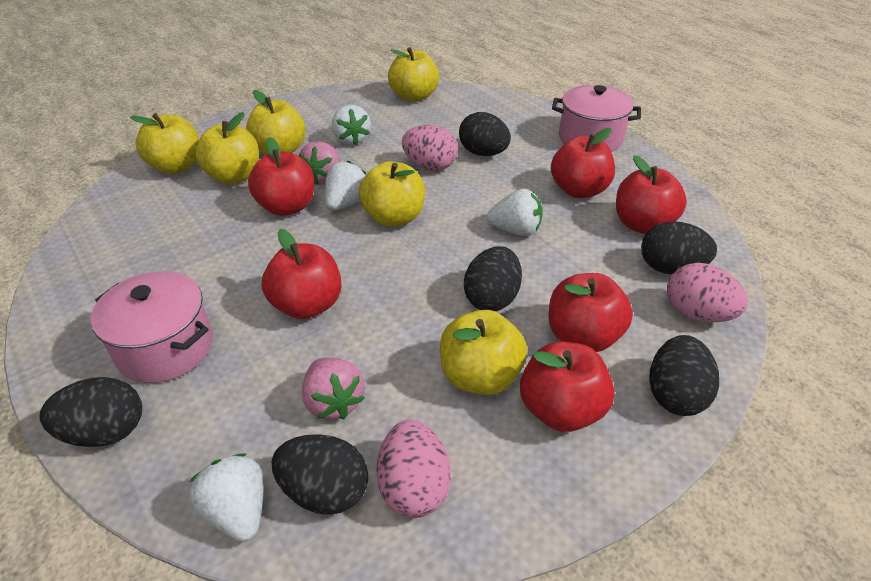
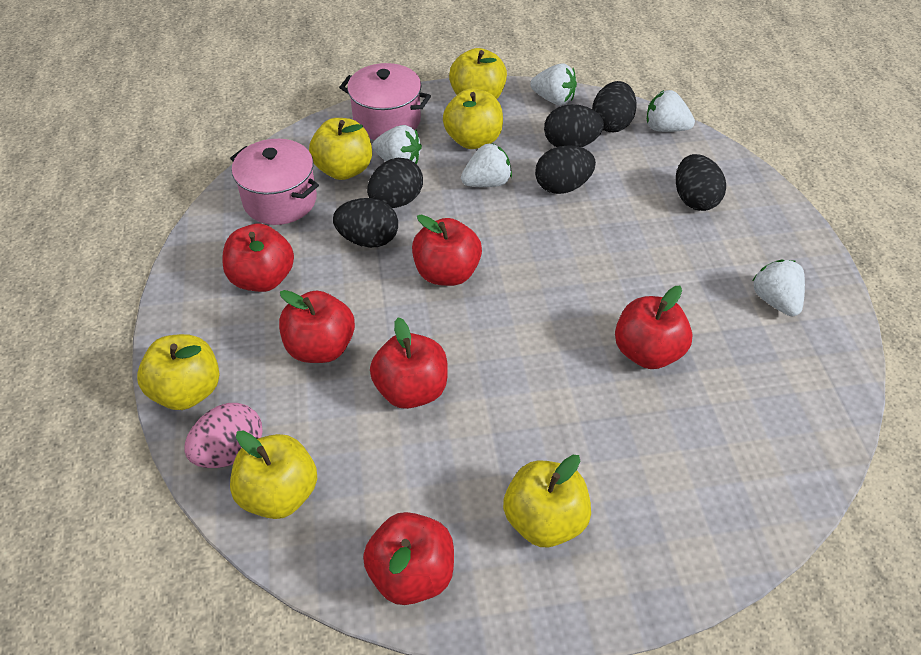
pink egg: 3 -> 1
pink strawberry: 2 -> 0
white strawberry: 4 -> 5

